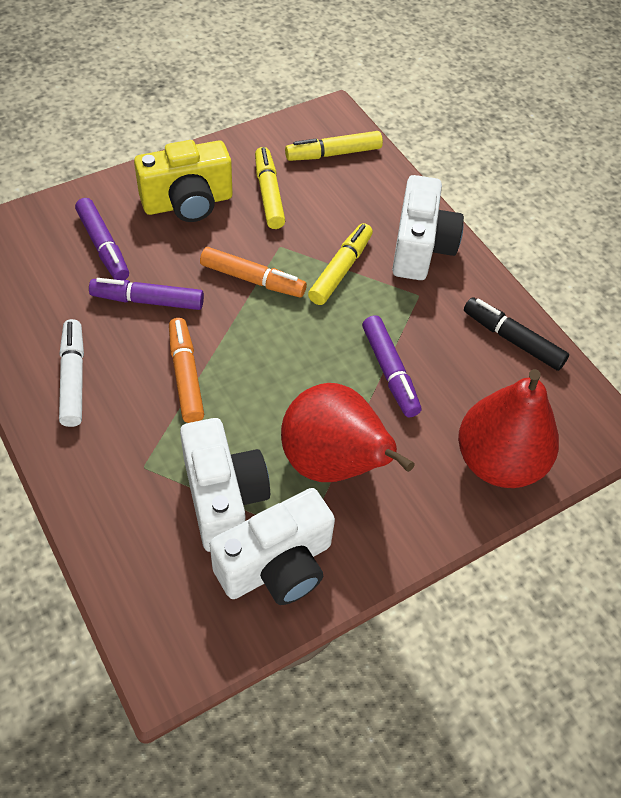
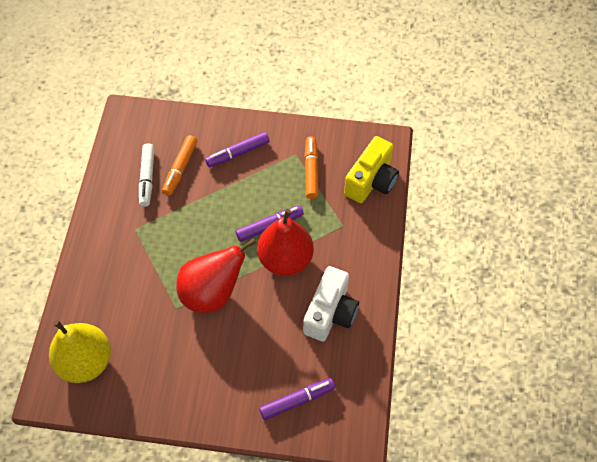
black marker: 1 -> 0
white camera: 3 -> 1
yellow marker: 3 -> 0
yellow pear: 0 -> 1

